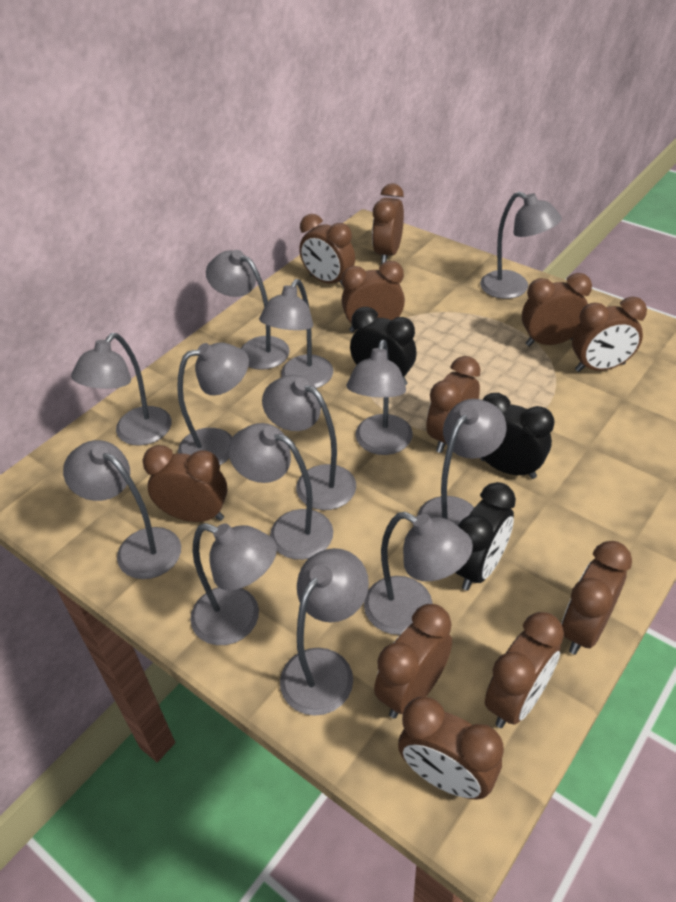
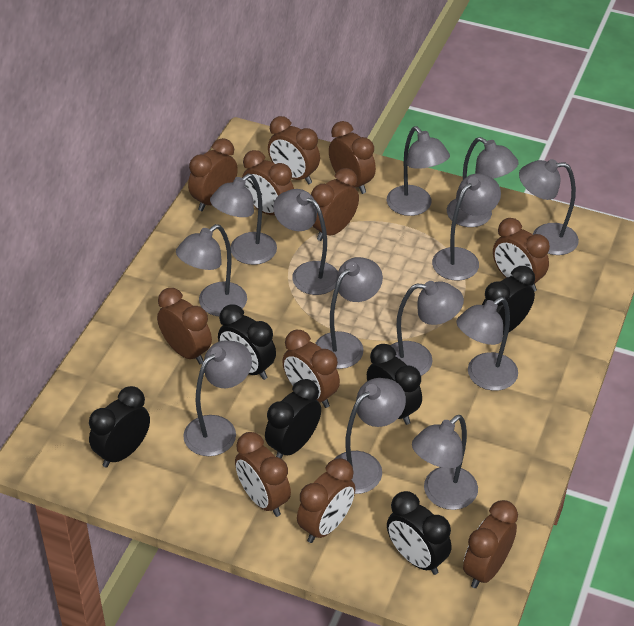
black clock: 3 -> 6

